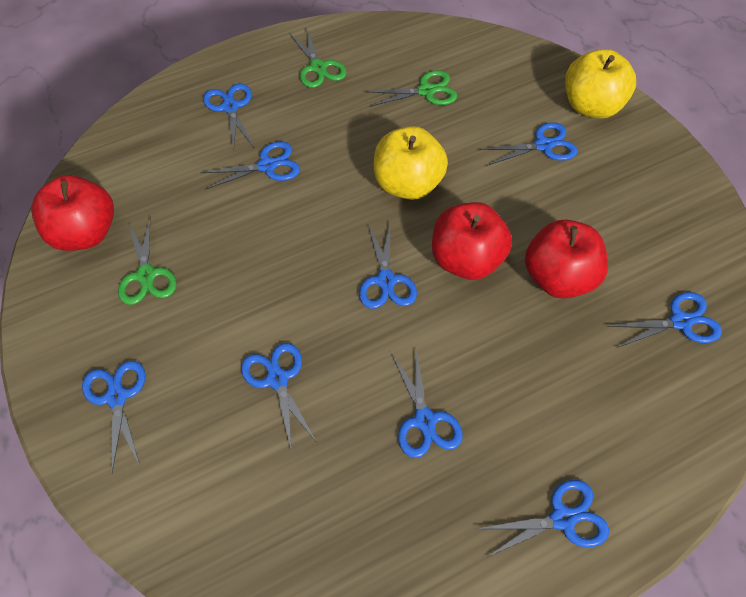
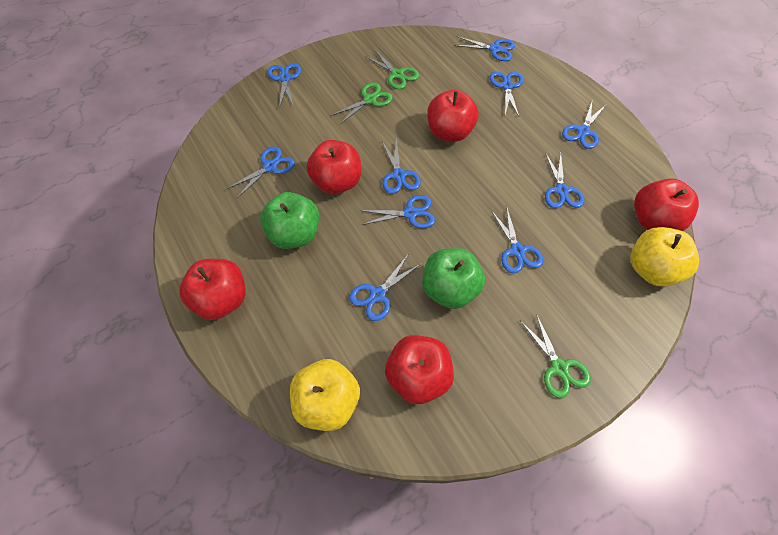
blue scissors: 9 -> 10
green apple: 0 -> 2
red apple: 3 -> 5

